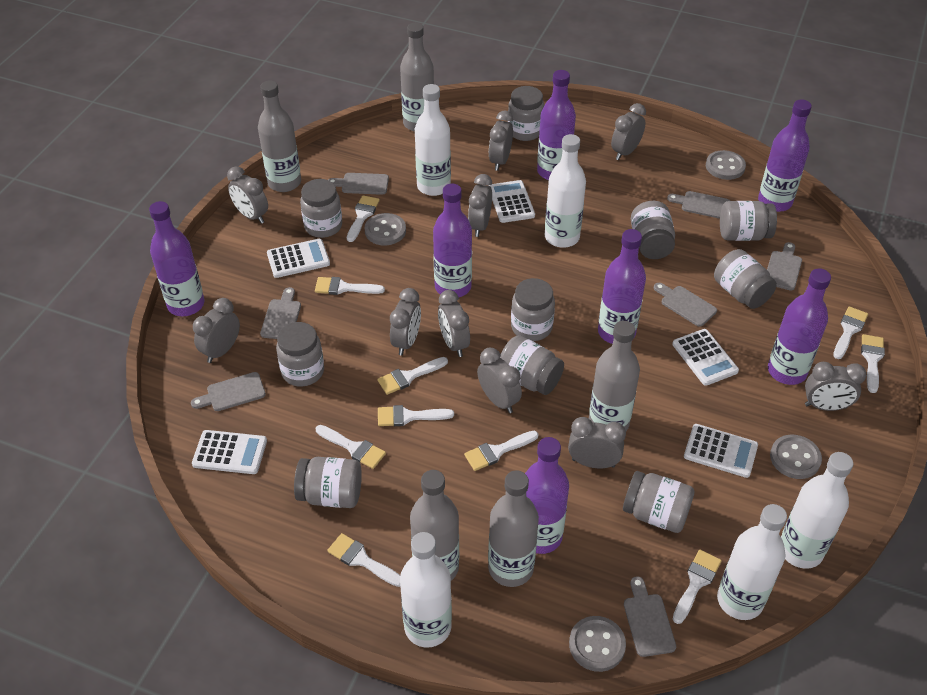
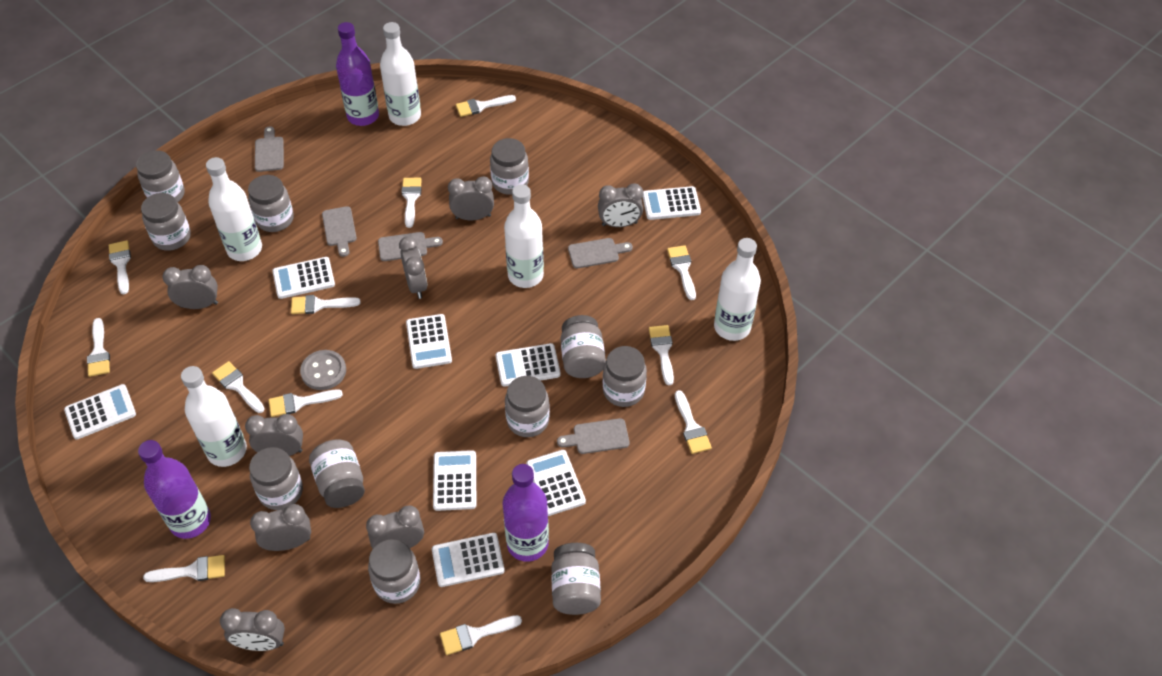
grey bottle: 5 -> 0
grey button: 4 -> 1
grey clock: 10 -> 8
grey cutting board: 7 -> 5
grey jar: 10 -> 11
purple bottle: 7 -> 3
white brush: 10 -> 12
white calculator: 5 -> 8

